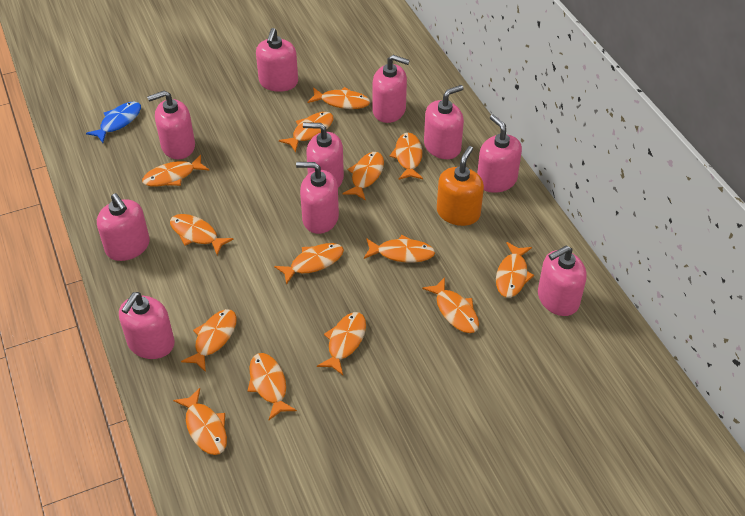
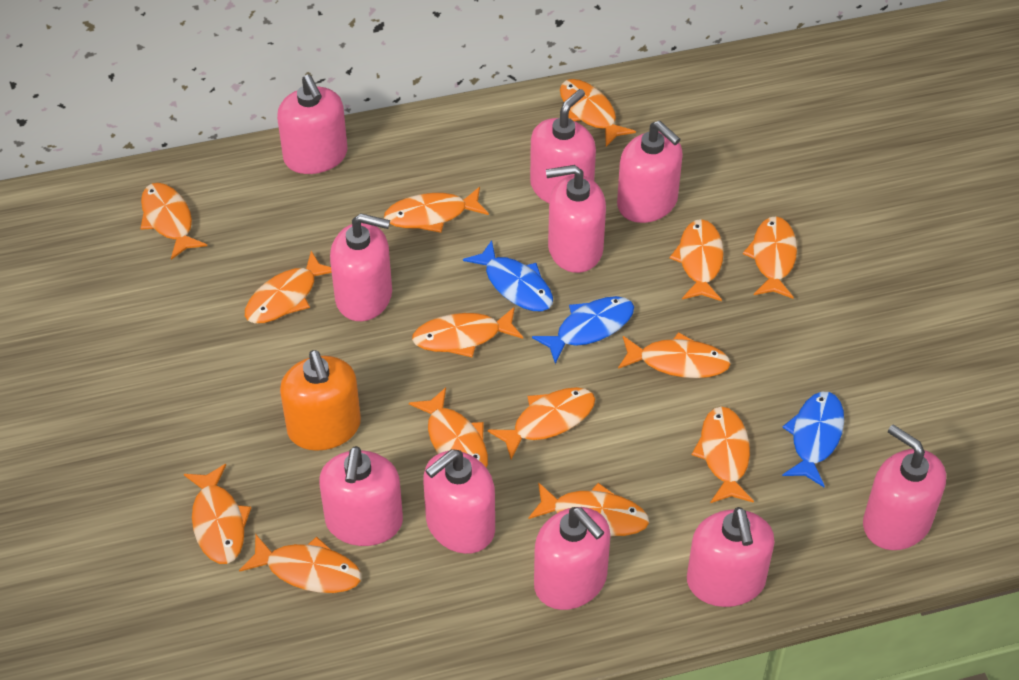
blue fish: 1 -> 3

